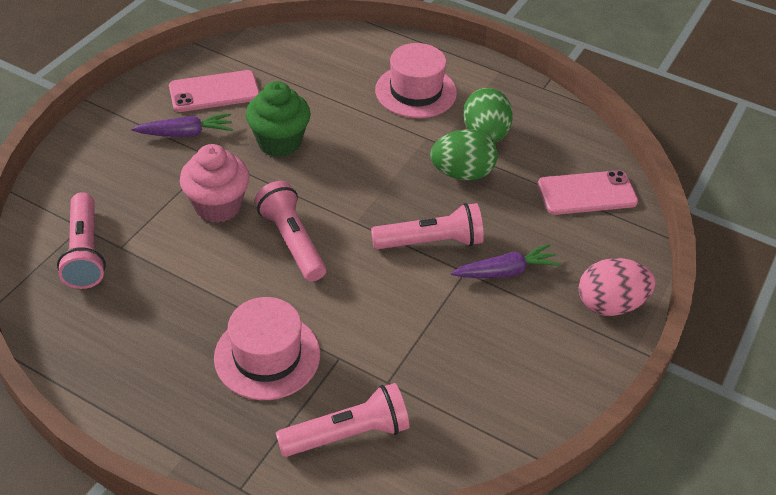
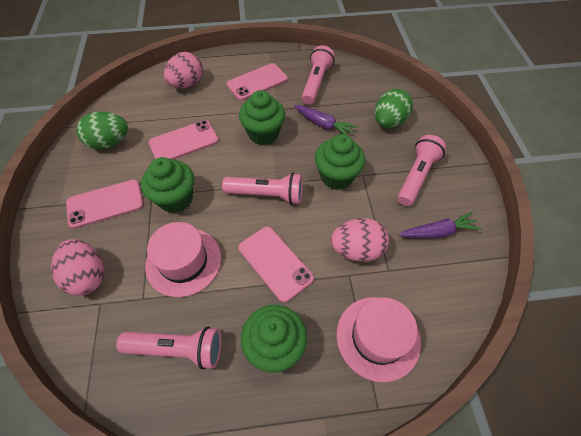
green cupcake: 1 -> 4
pink cupcake: 1 -> 0
pink egg: 1 -> 3
pink phone: 2 -> 4

